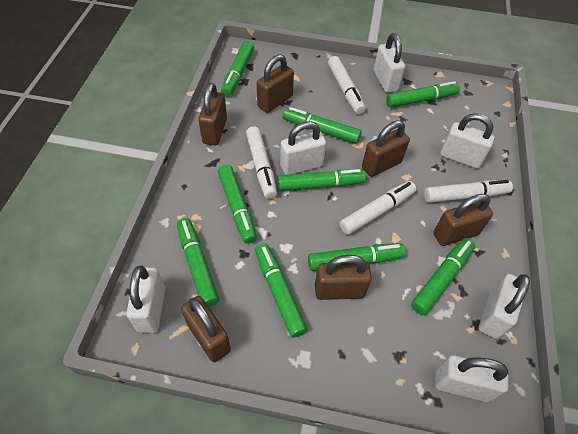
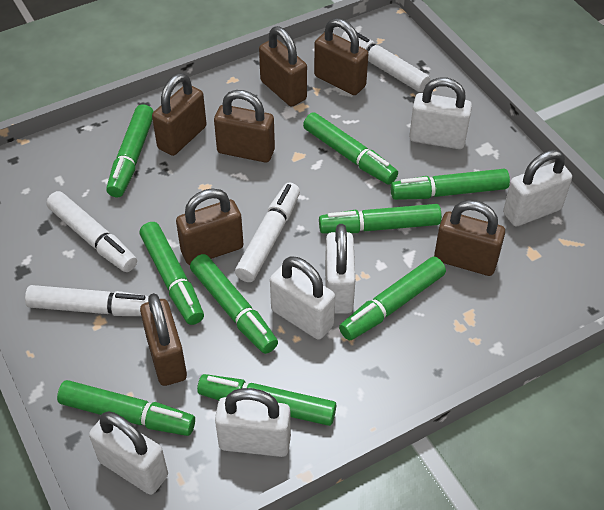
brown padlock: 6 -> 7

